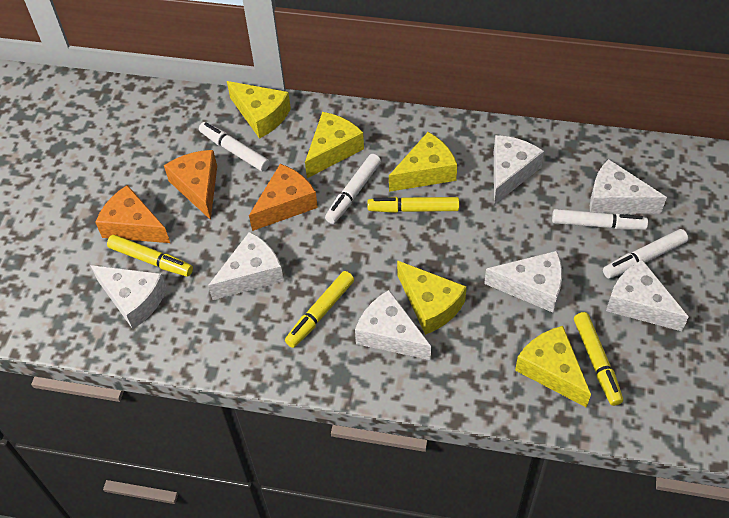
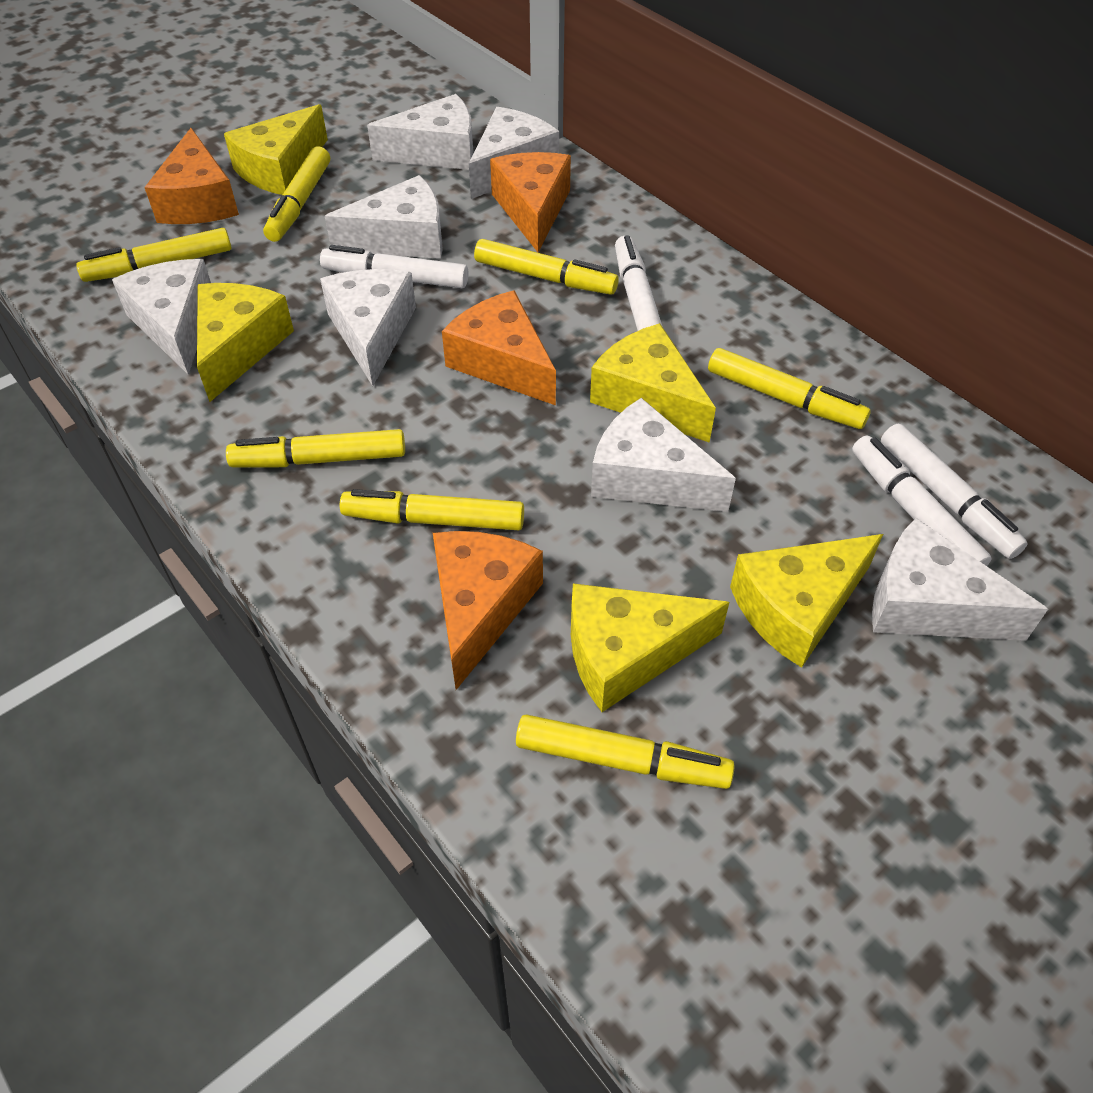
orange cheese: 3 -> 4
yellow marker: 4 -> 7

